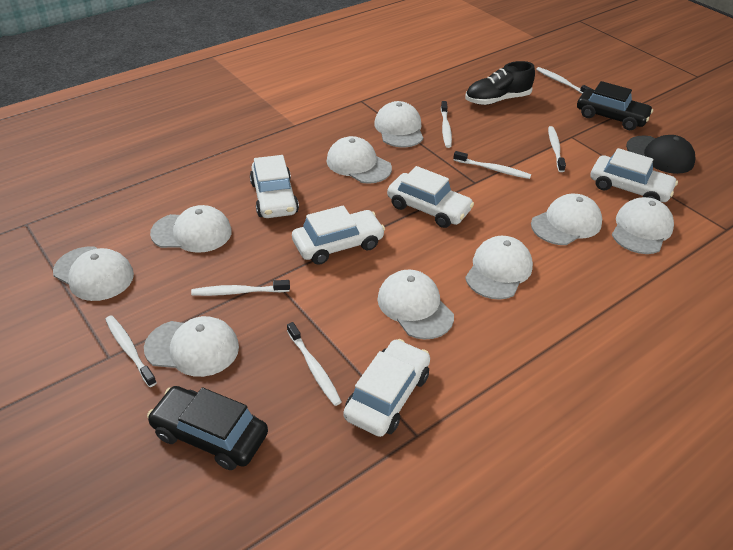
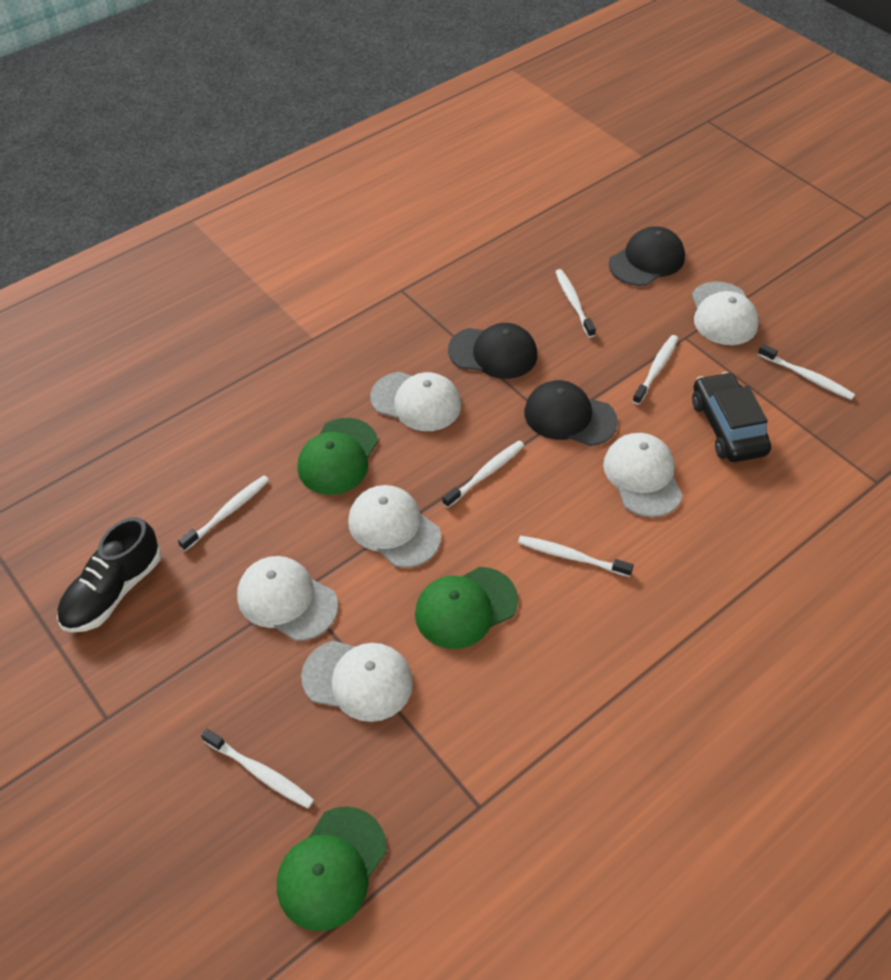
black cap: 1 -> 3
black car: 2 -> 1
green cap: 0 -> 3
white cap: 9 -> 6
white car: 5 -> 0

